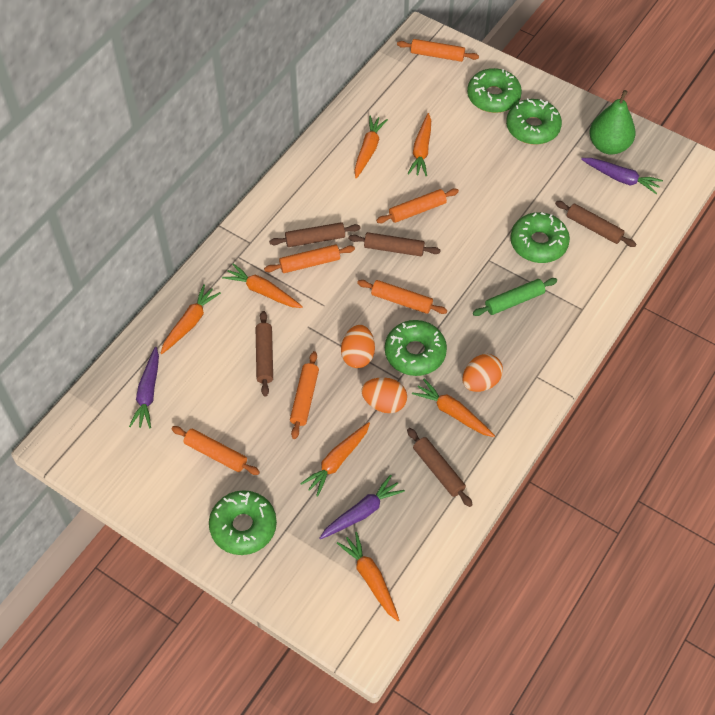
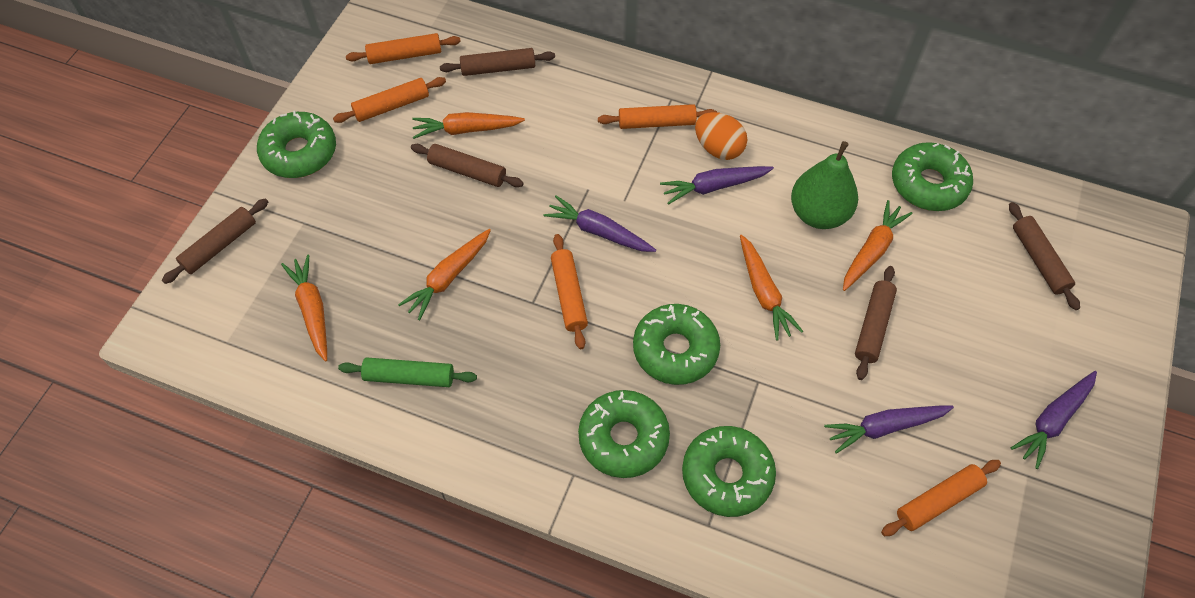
orange carrot: 7 -> 5
orange egg: 3 -> 1
orange rolling pin: 6 -> 5
purple carrot: 3 -> 4

